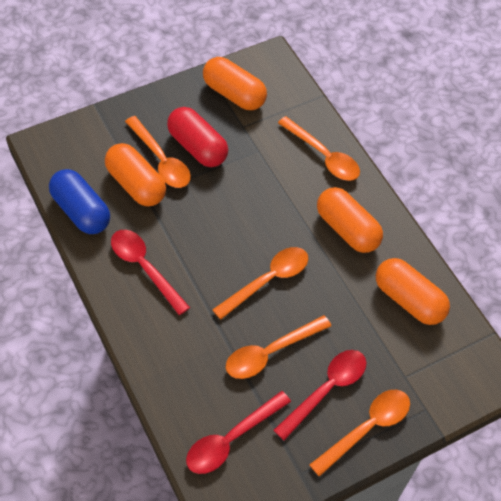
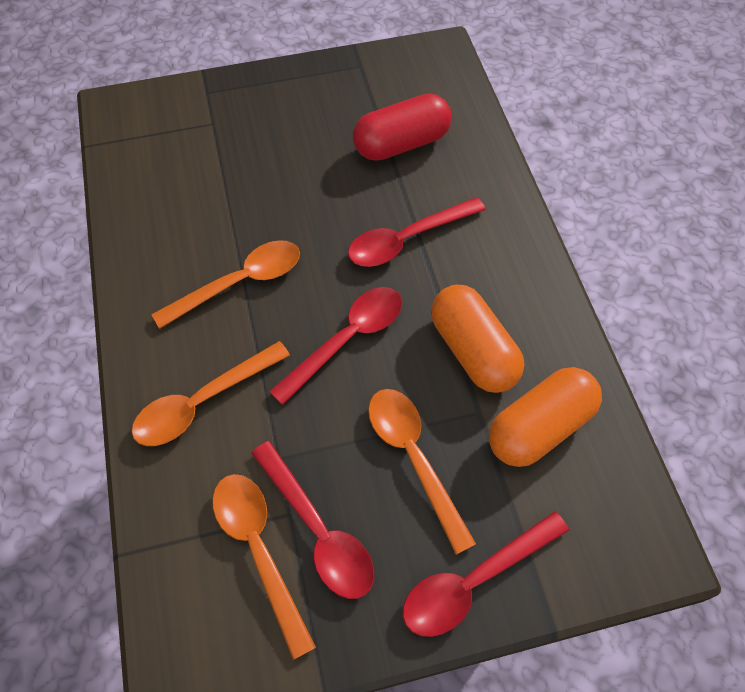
blue capsule: 1 -> 0
orange capsule: 4 -> 2
orange spoon: 5 -> 4
red spoon: 3 -> 4

